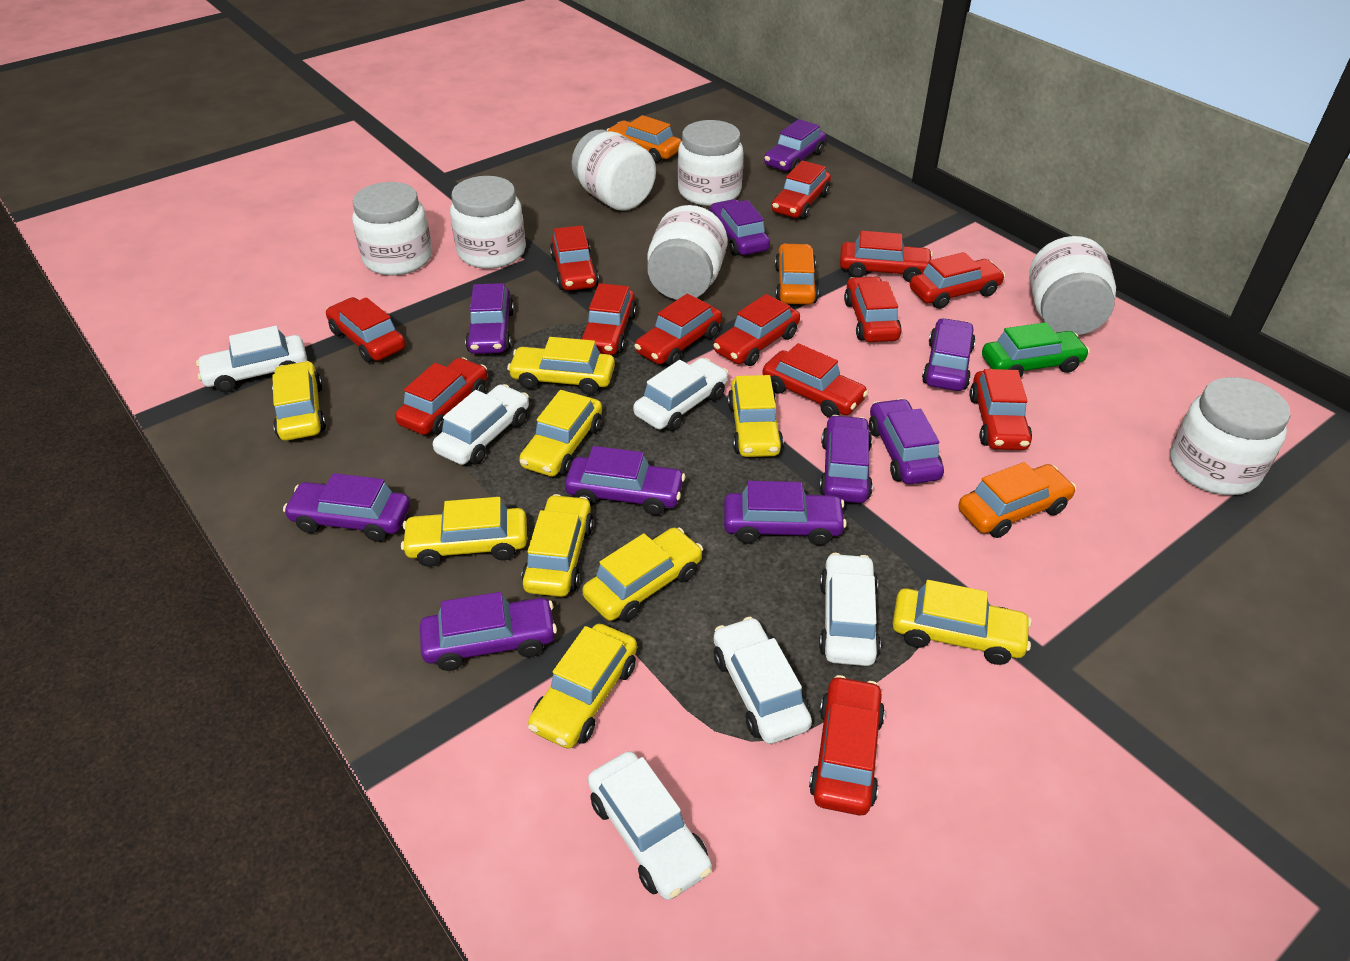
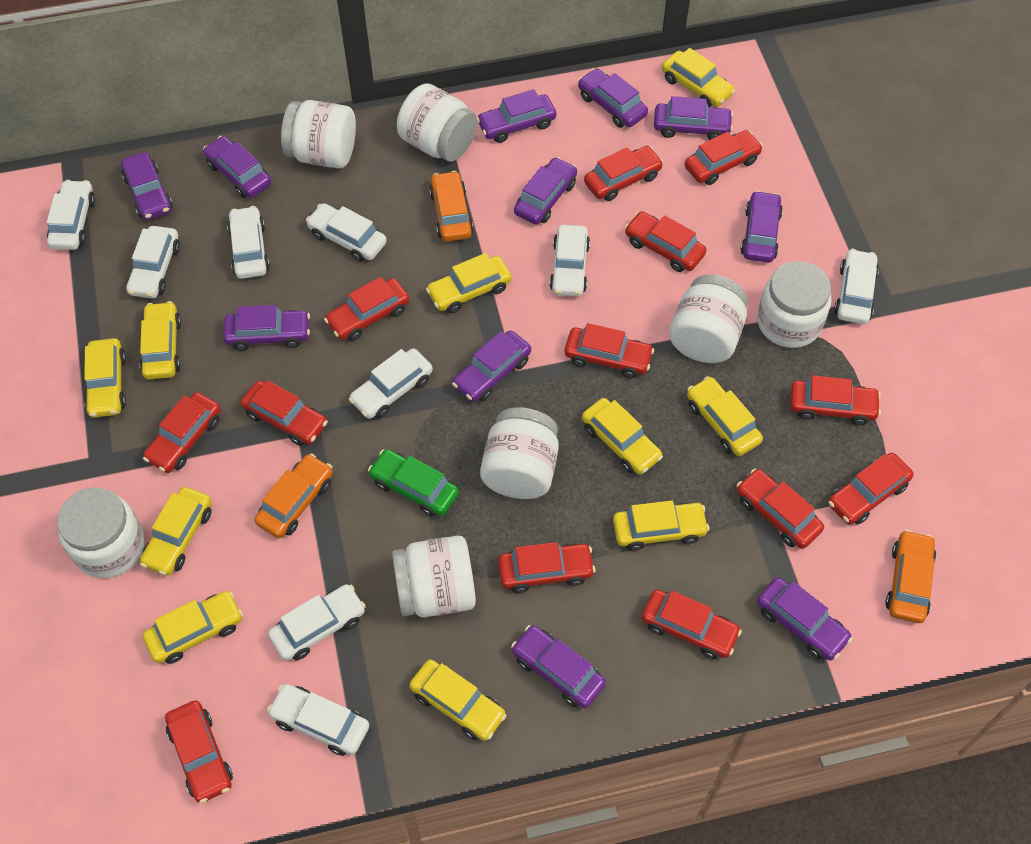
purple car: 10 -> 11
white car: 6 -> 9
yellow car: 9 -> 10

